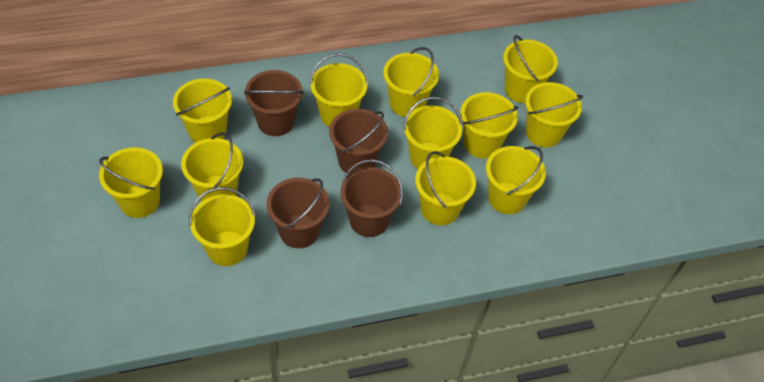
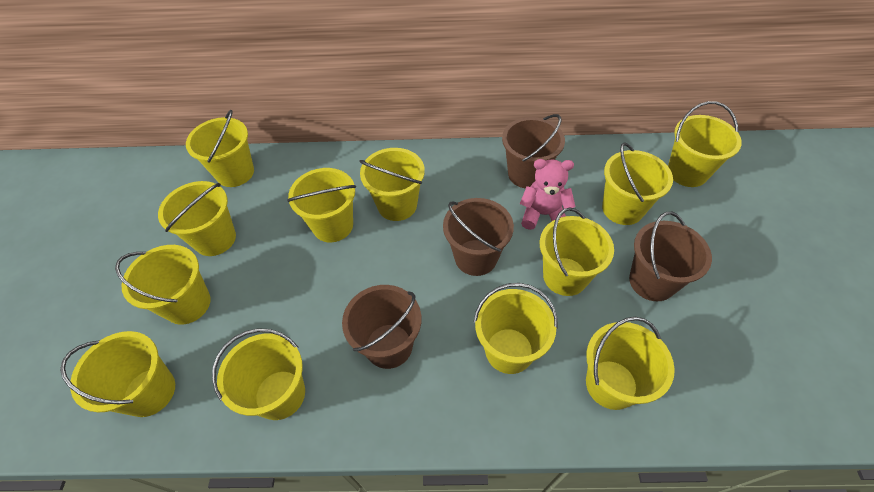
pink teddy bear: 0 -> 1

